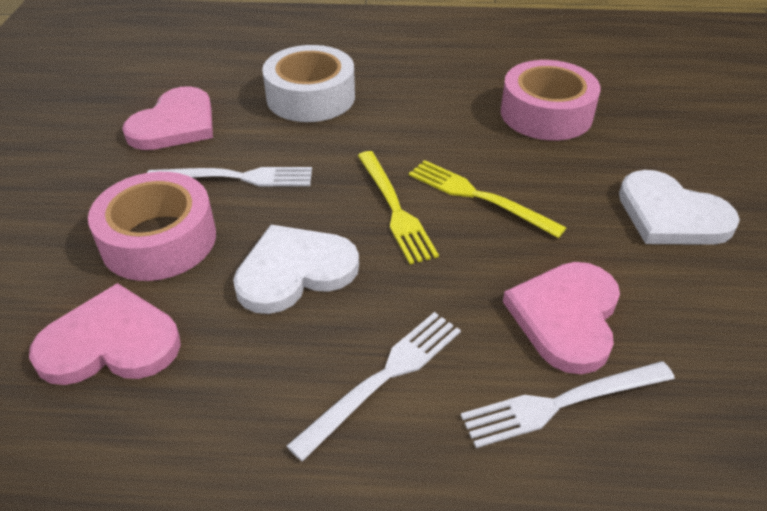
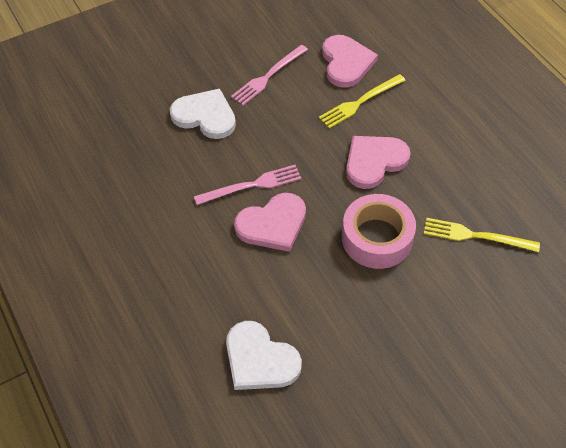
pink fork: 0 -> 2
pink tape: 2 -> 1
white fork: 3 -> 0
white tape: 1 -> 0

